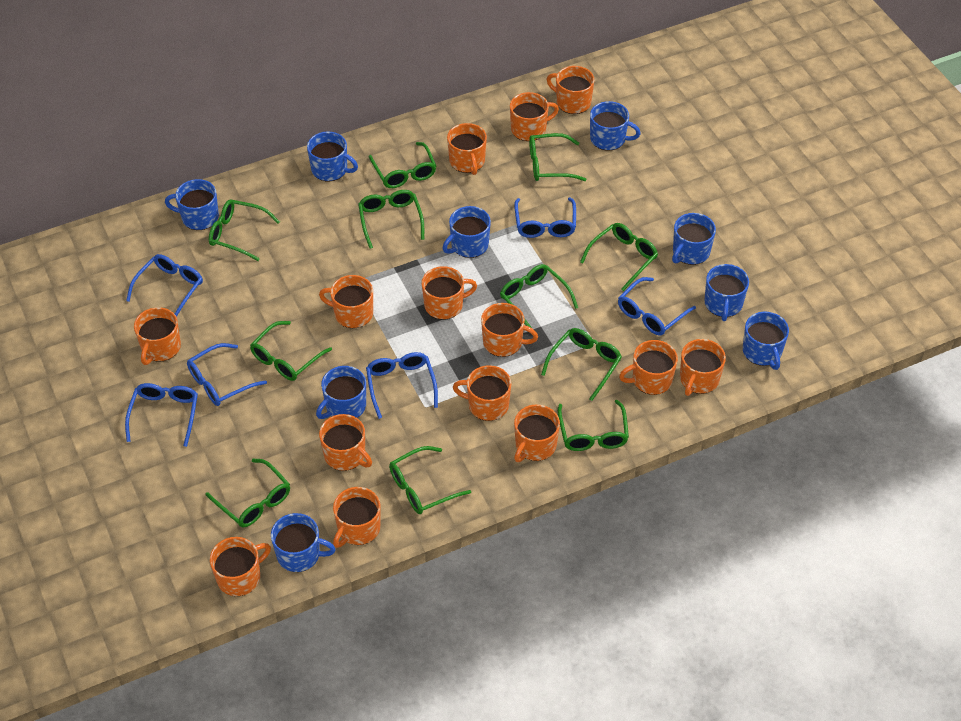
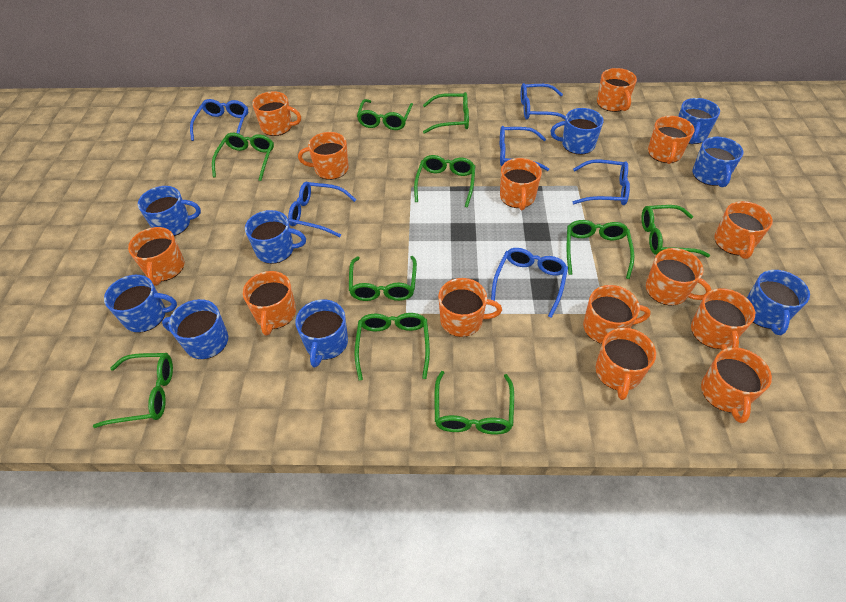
green glasses: 11 -> 10

